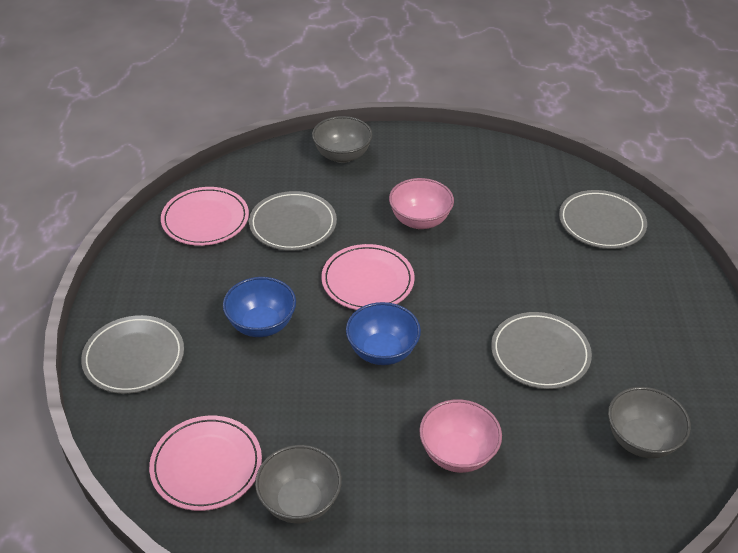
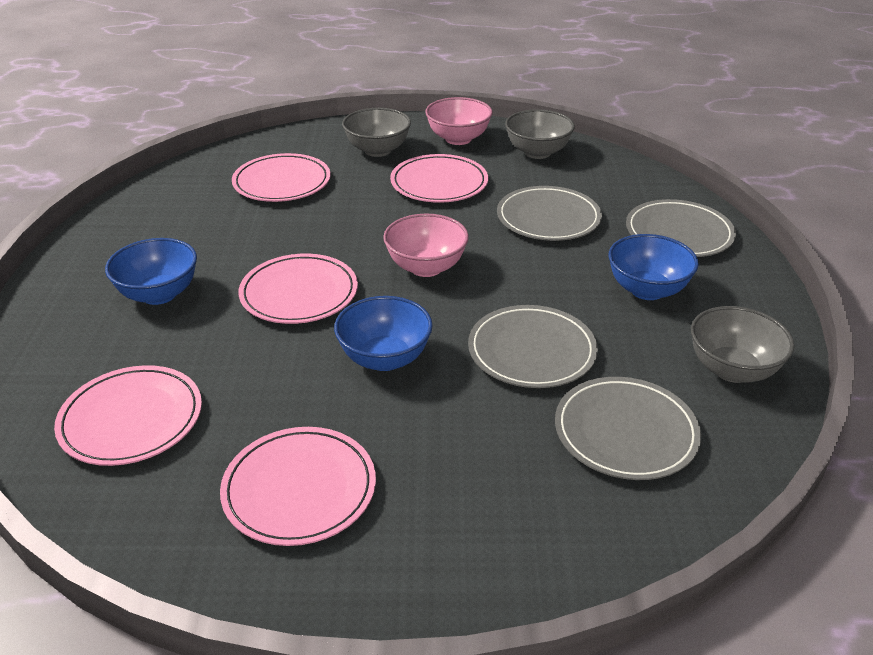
blue bowl: 2 -> 3
pink plate: 3 -> 5

